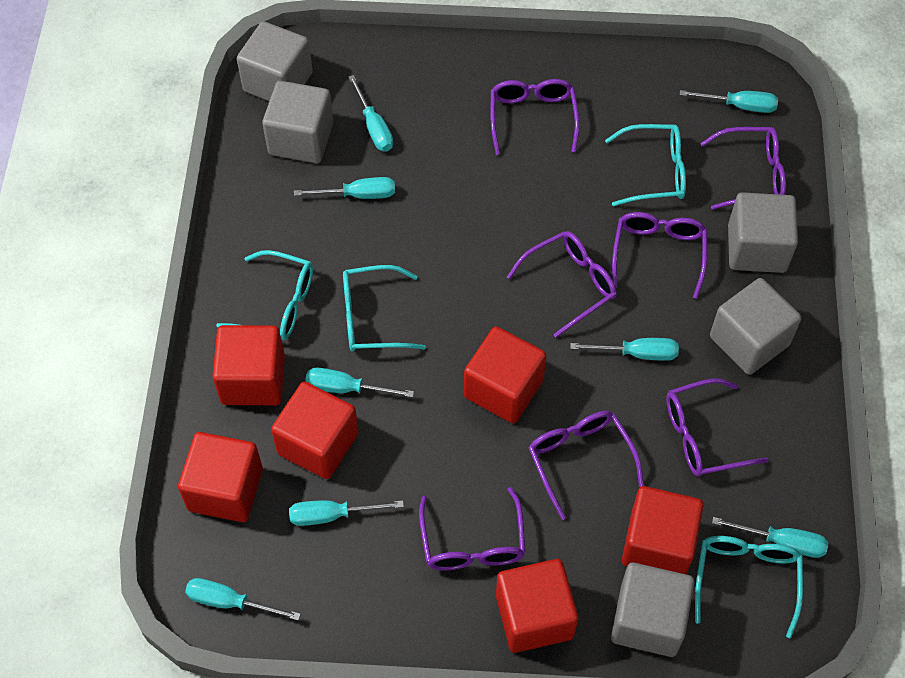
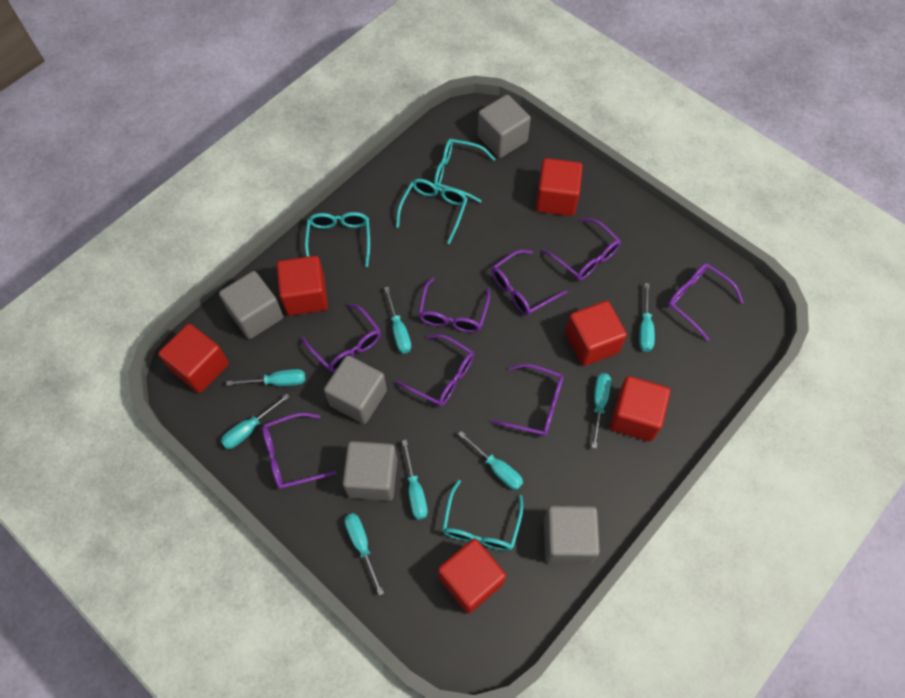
purple glasses: 7 -> 8

